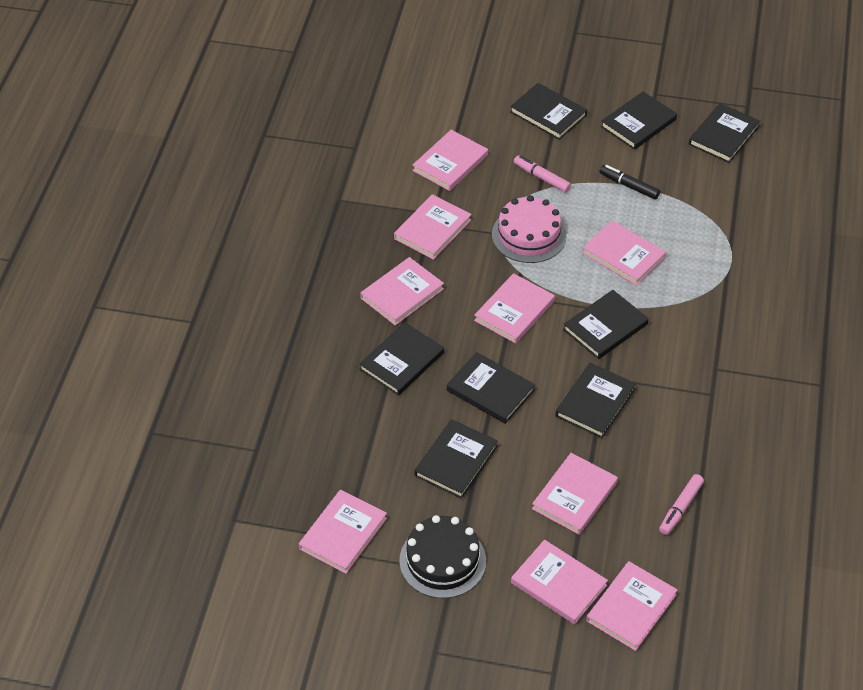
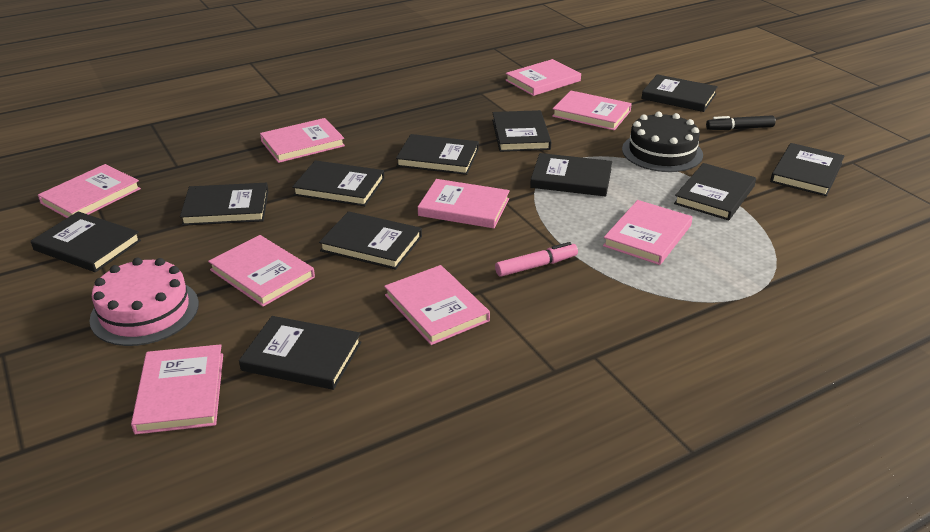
black book: 8 -> 11
pink marker: 2 -> 1

